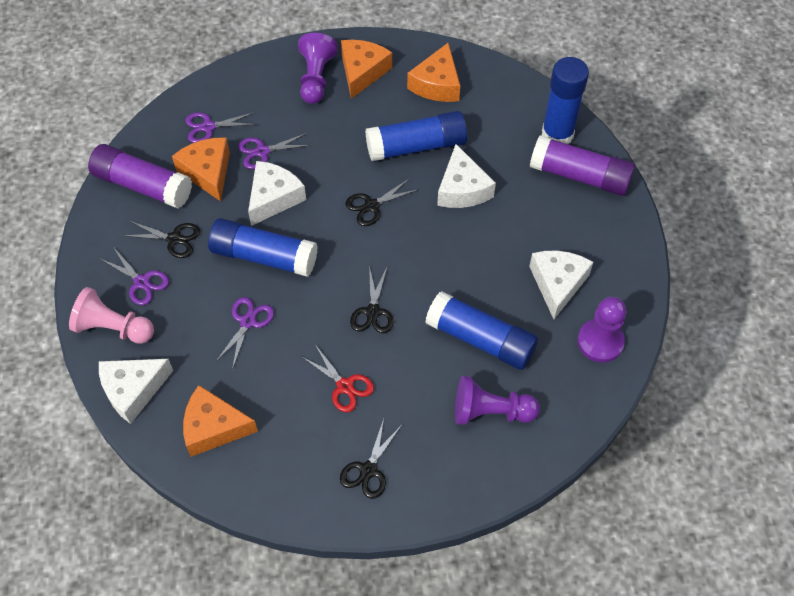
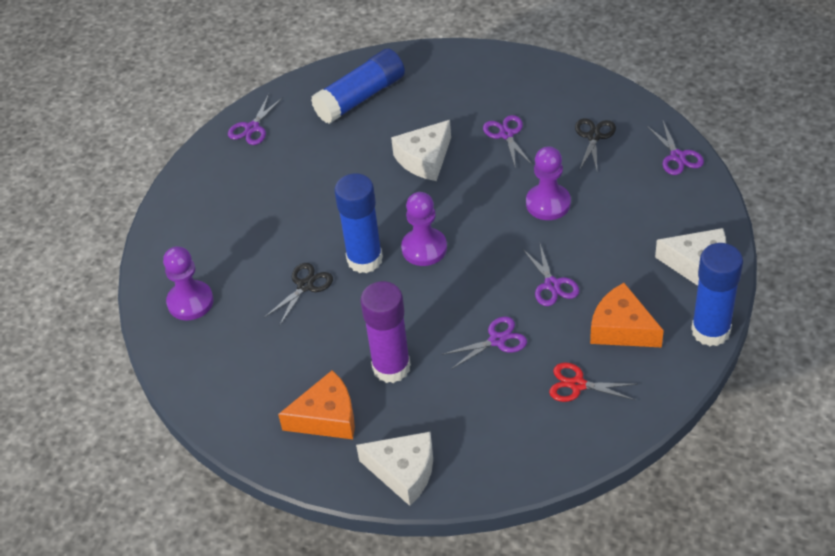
black scissors: 4 -> 2
blue glue stick: 4 -> 3
orange cheese: 4 -> 2
pink pawn: 1 -> 0
purple glue stick: 2 -> 1
purple scissors: 4 -> 5
white cheese: 4 -> 3

